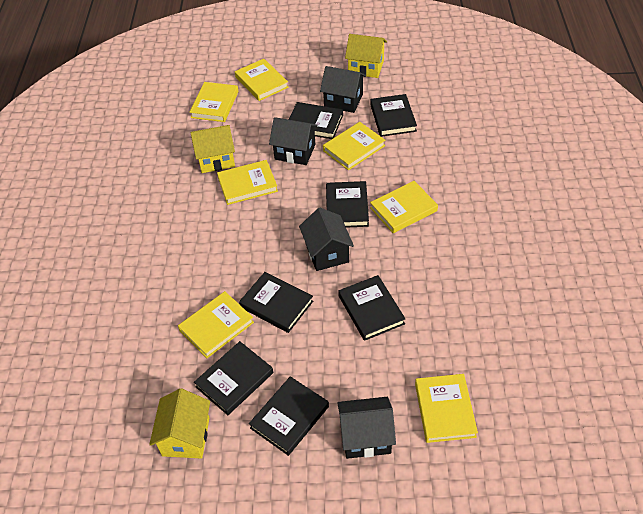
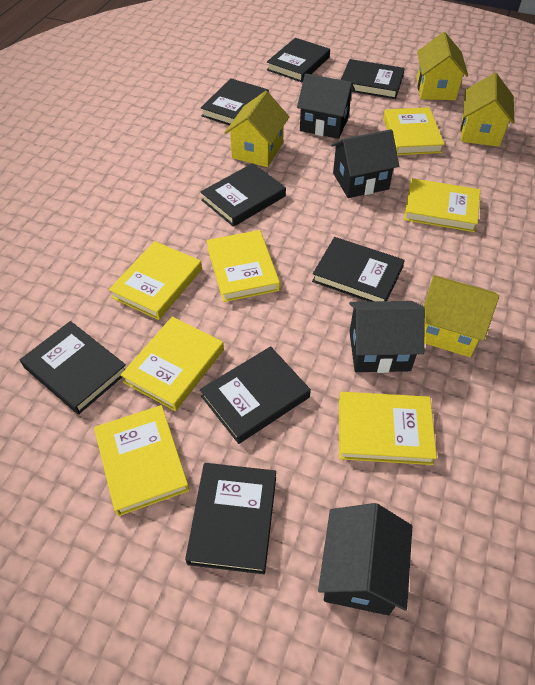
black book: 7 -> 8
yellow house: 3 -> 4

